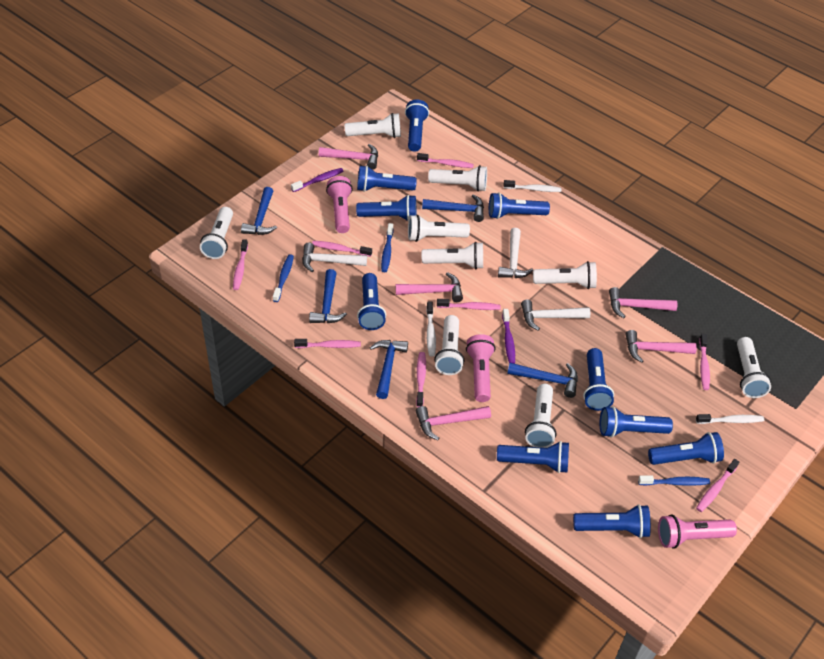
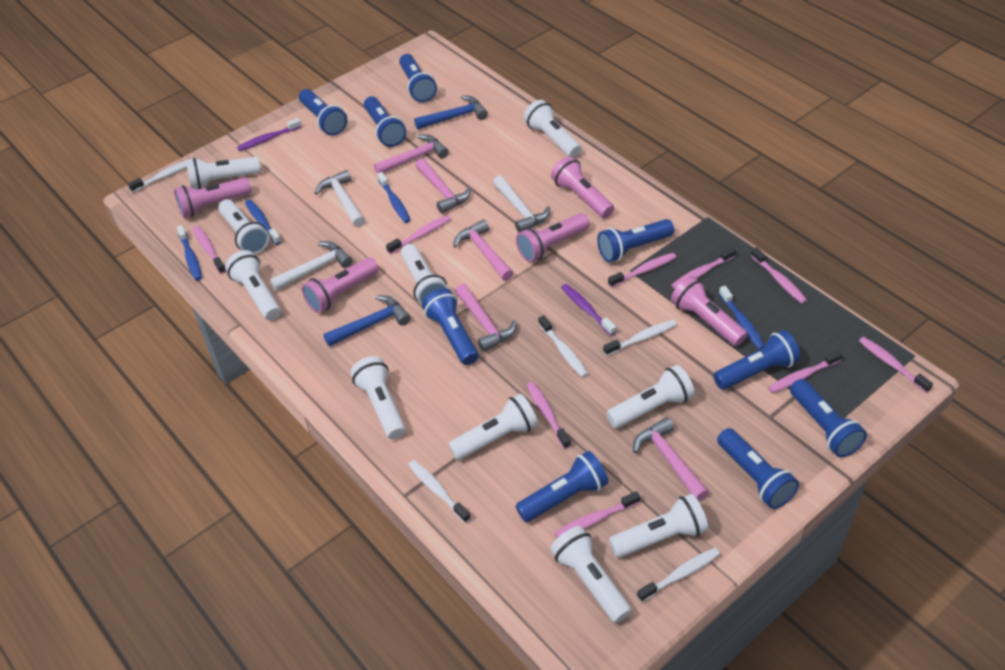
blue flashlight: 10 -> 9
blue hammer: 5 -> 2
blue toothbrush: 3 -> 4
pink flashlight: 3 -> 5
pink toothbrush: 8 -> 9
white flashlight: 9 -> 10
white toothbrush: 3 -> 5

